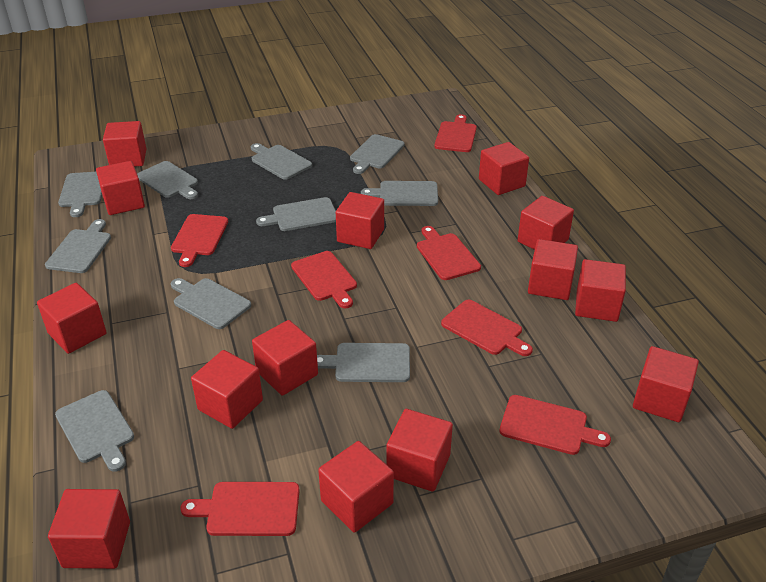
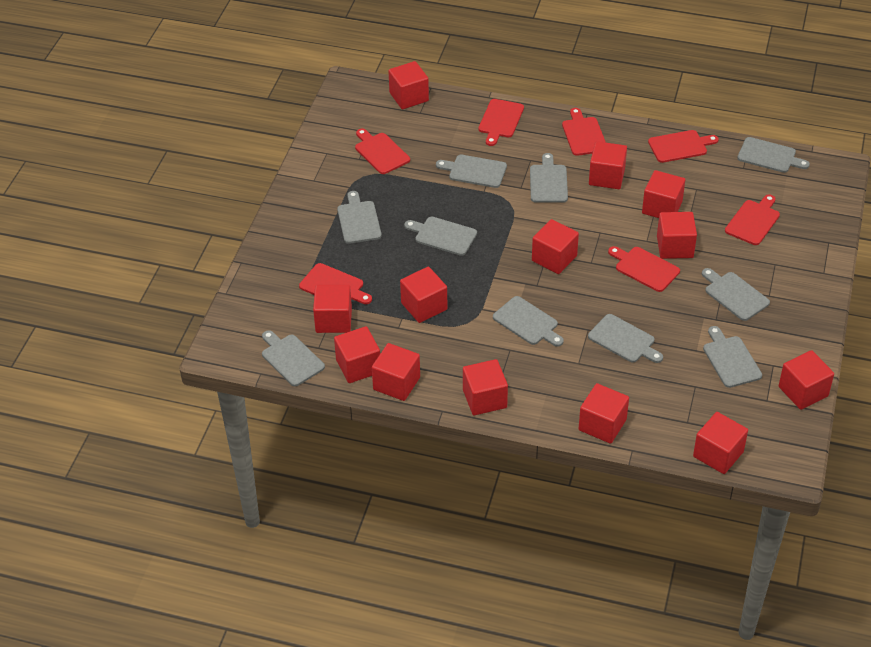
red cube: 14 -> 13

